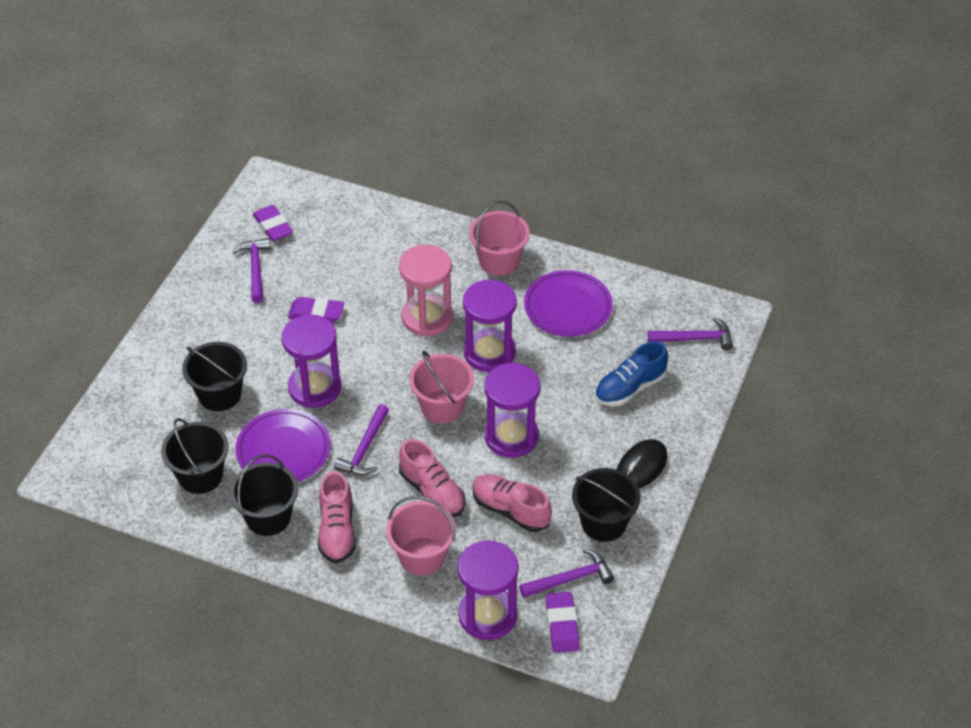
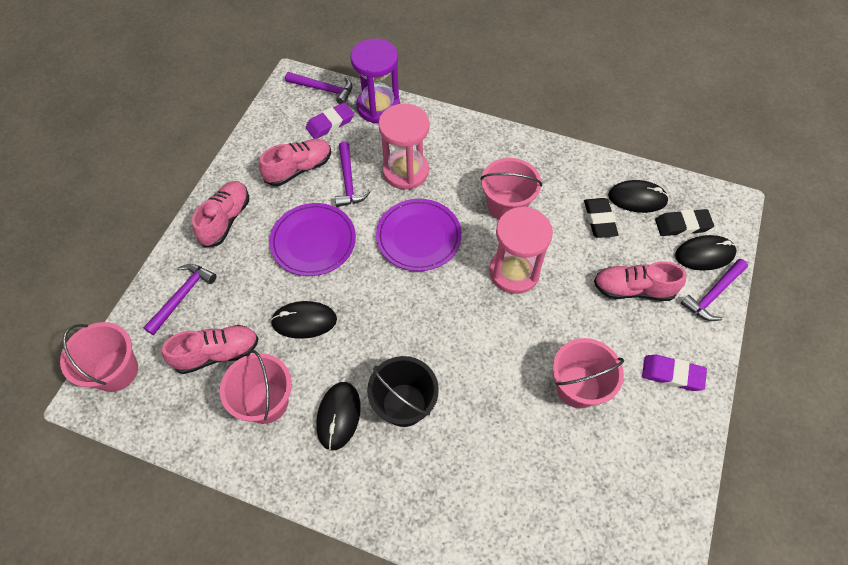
black bucket: 4 -> 1
black eraser: 0 -> 2
black mouse: 1 -> 4
blue shoe: 1 -> 0
pink bucket: 3 -> 4
pink hourglass: 1 -> 2
pink shoe: 3 -> 4
purple eraser: 3 -> 2
purple hourglass: 4 -> 1

